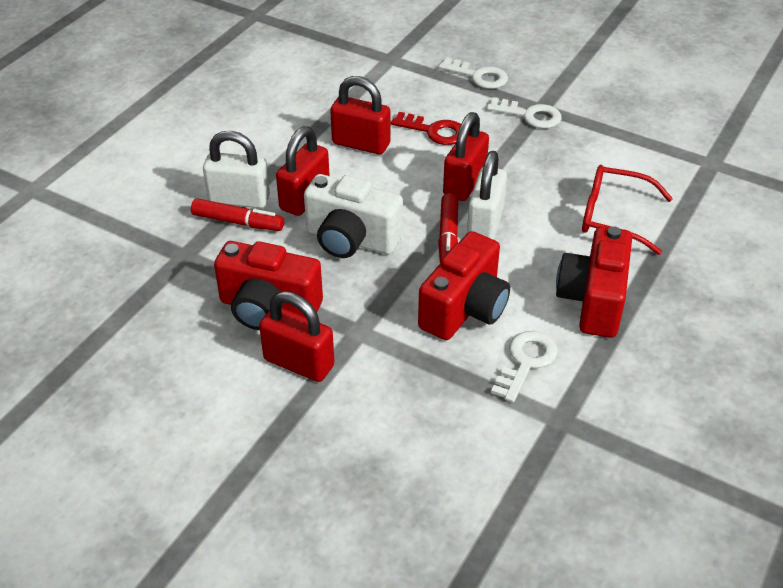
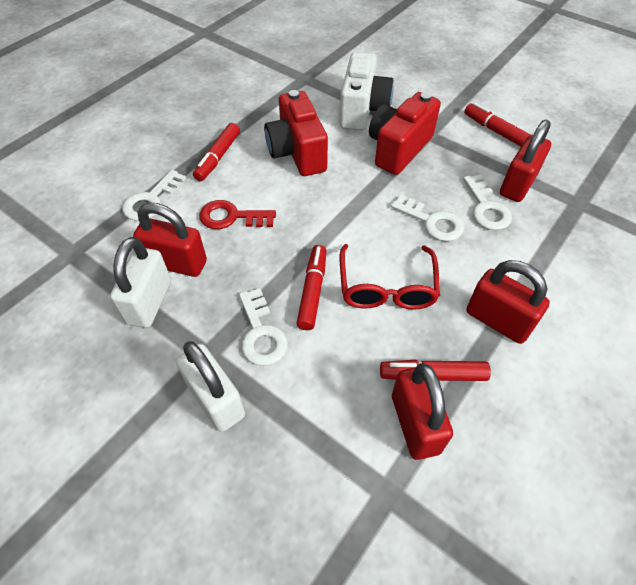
red camera: 3 -> 2
red marker: 2 -> 4
white key: 3 -> 4

